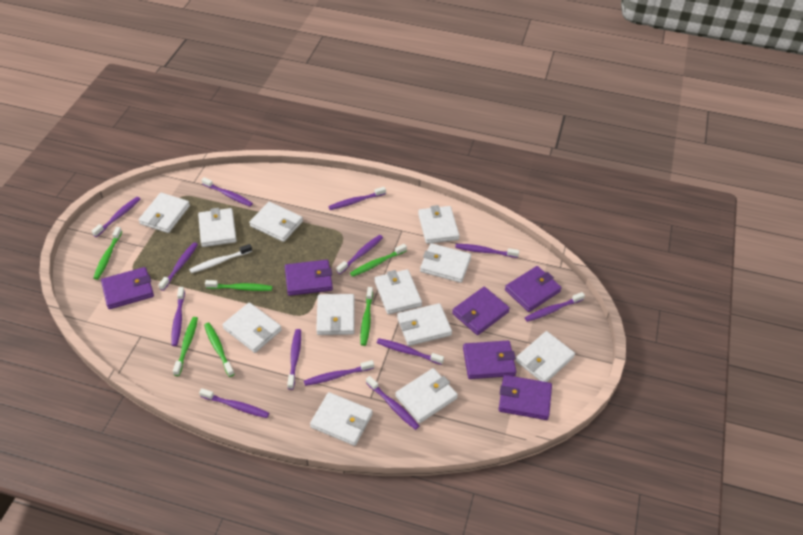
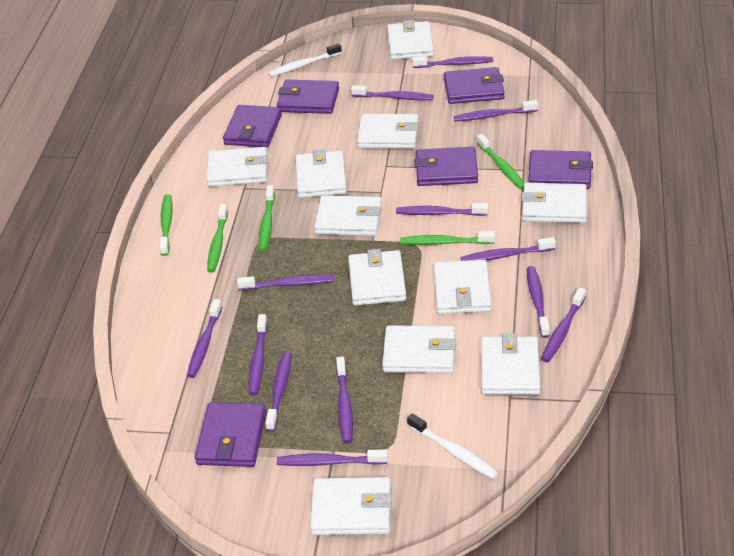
green toothbrush: 6 -> 5
white toothbrush: 1 -> 2
white wallet: 12 -> 11

